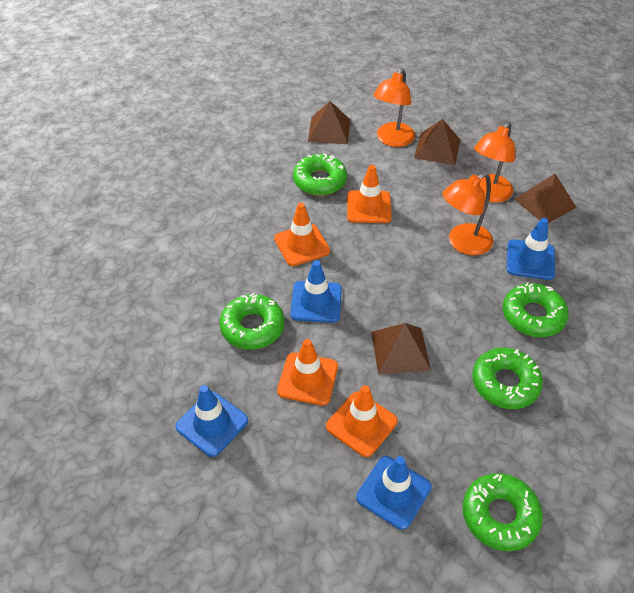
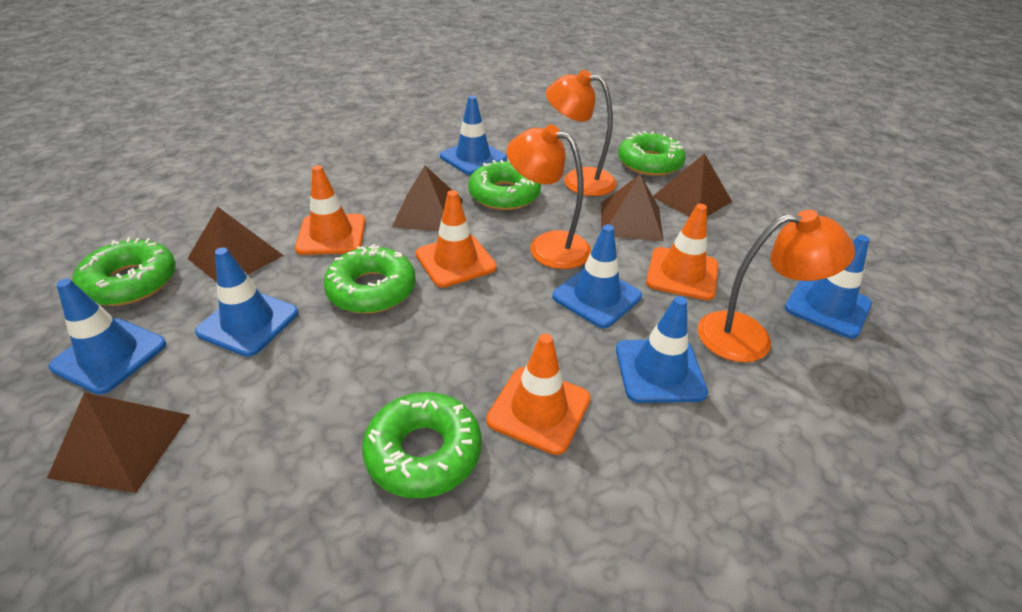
blue traffic cone: 4 -> 6
brown pyramid: 4 -> 5

